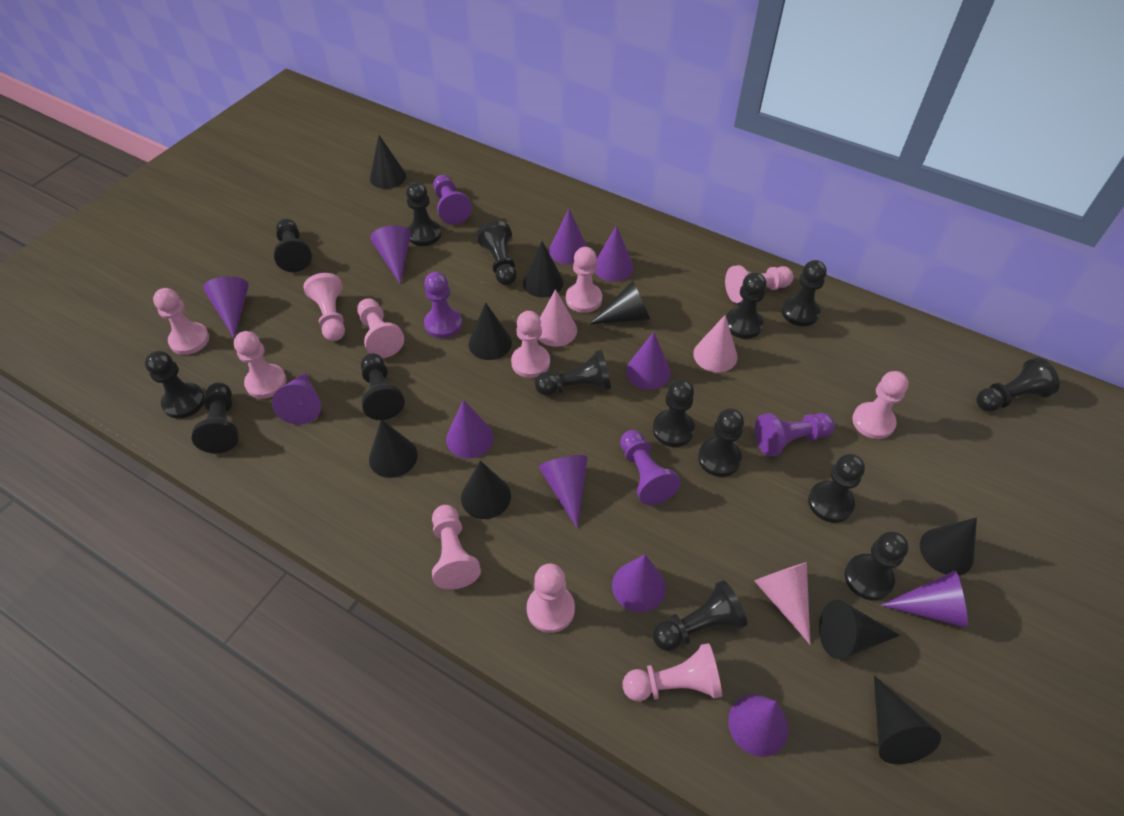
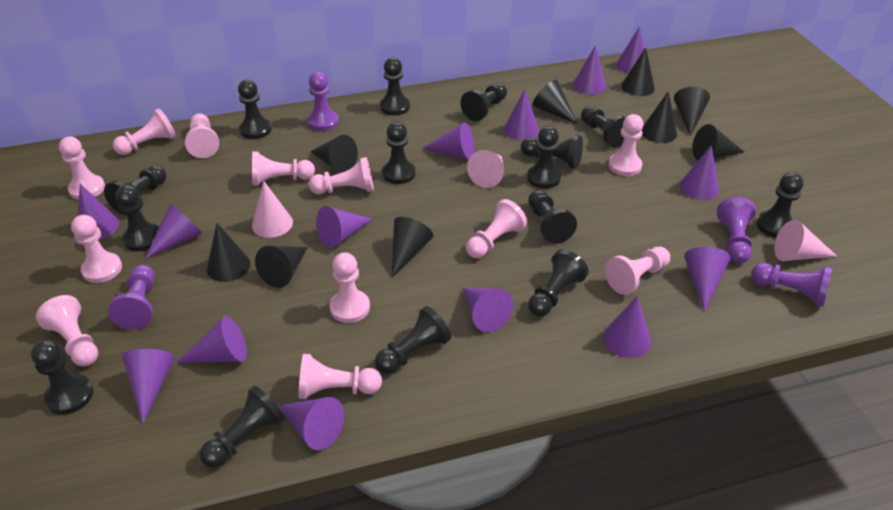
pink pawn: 11 -> 12
purple cone: 11 -> 14

